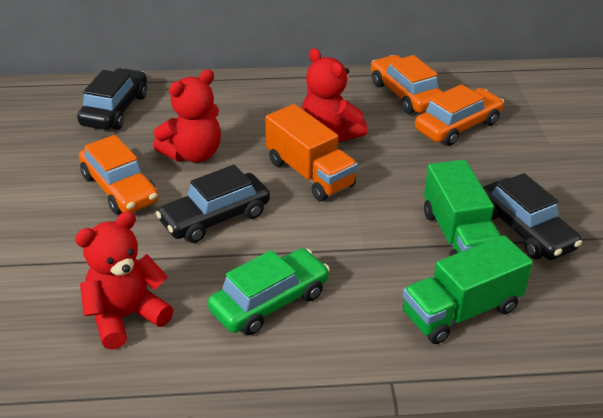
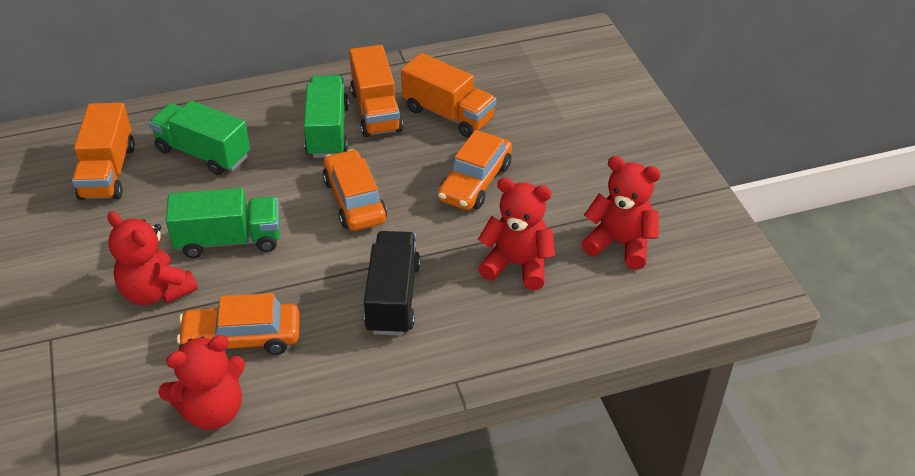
black car: 3 -> 0
black truck: 0 -> 1
green car: 1 -> 0
green truck: 2 -> 3
orange truck: 1 -> 3
red teddy bear: 3 -> 4

